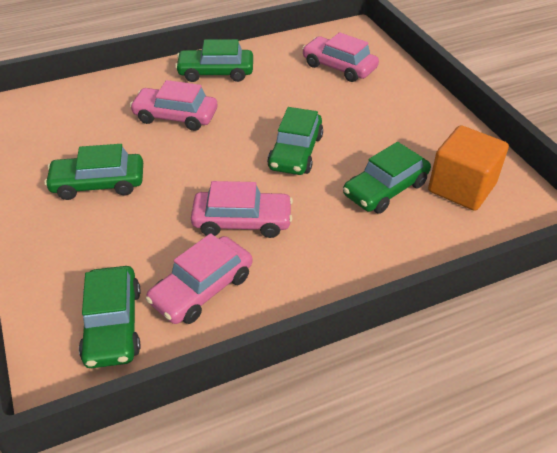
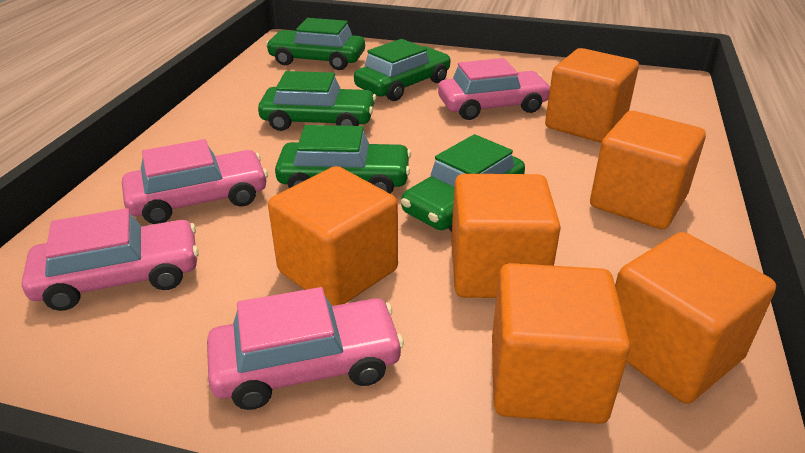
orange cube: 1 -> 6

